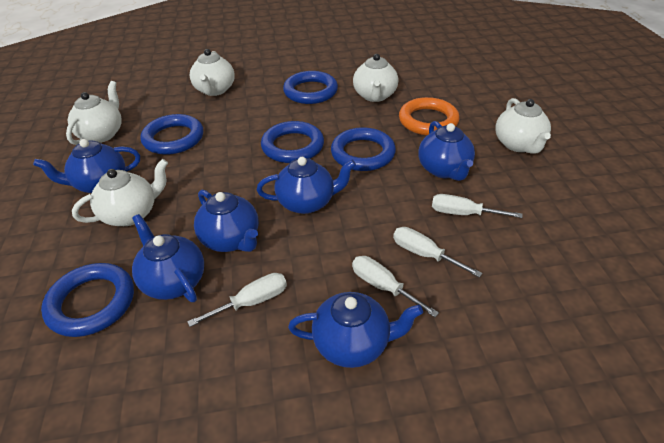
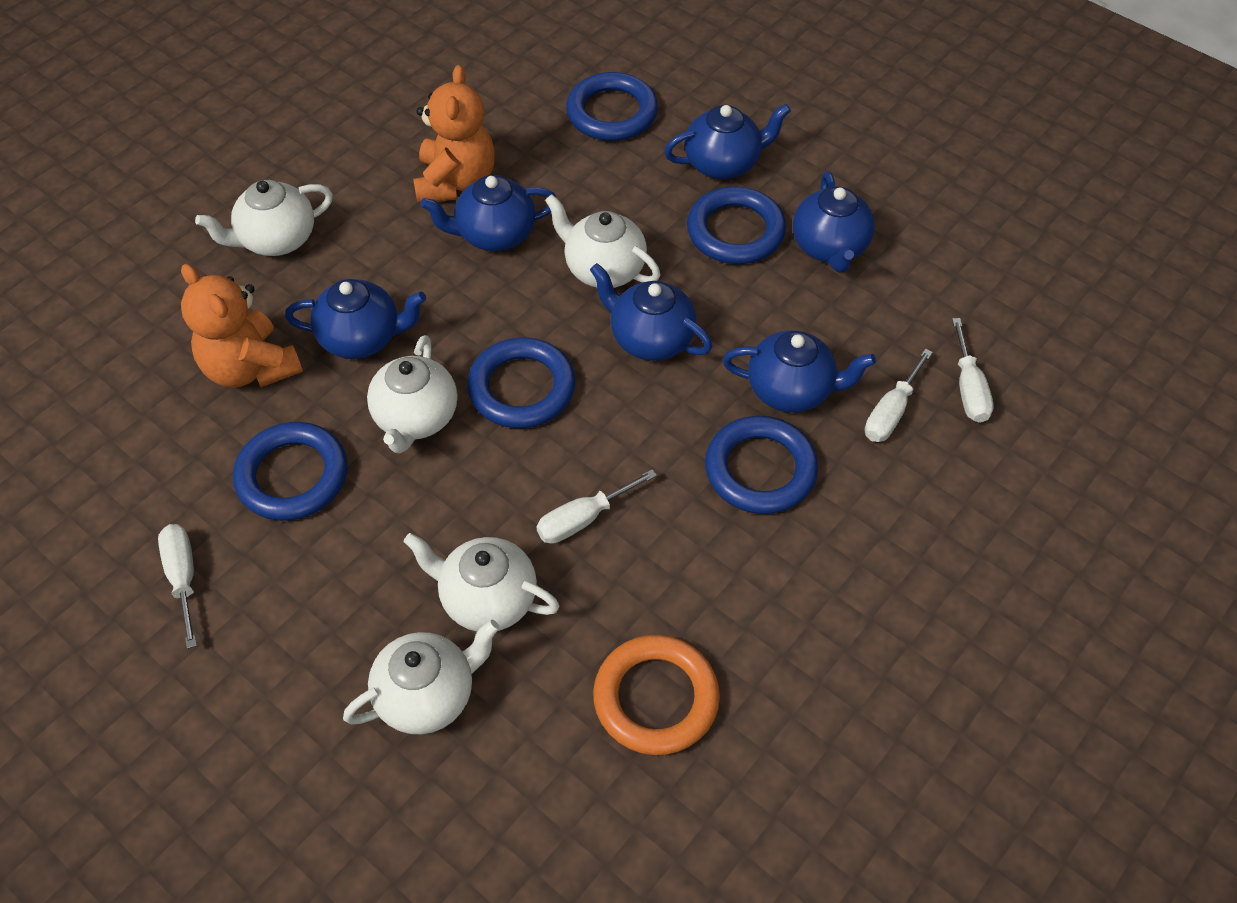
orange teddy bear: 0 -> 2

